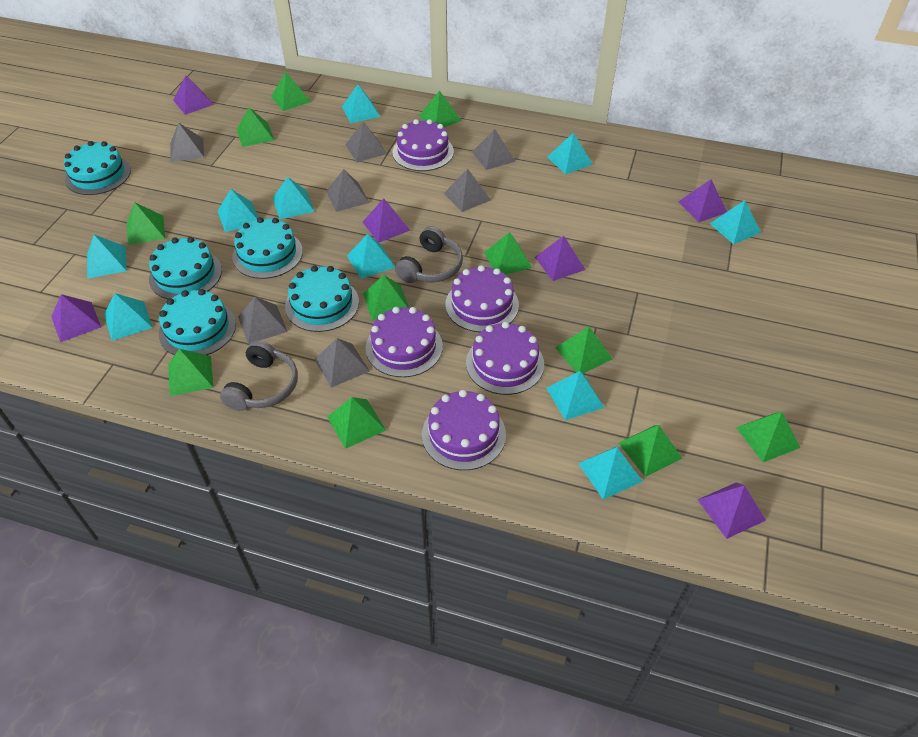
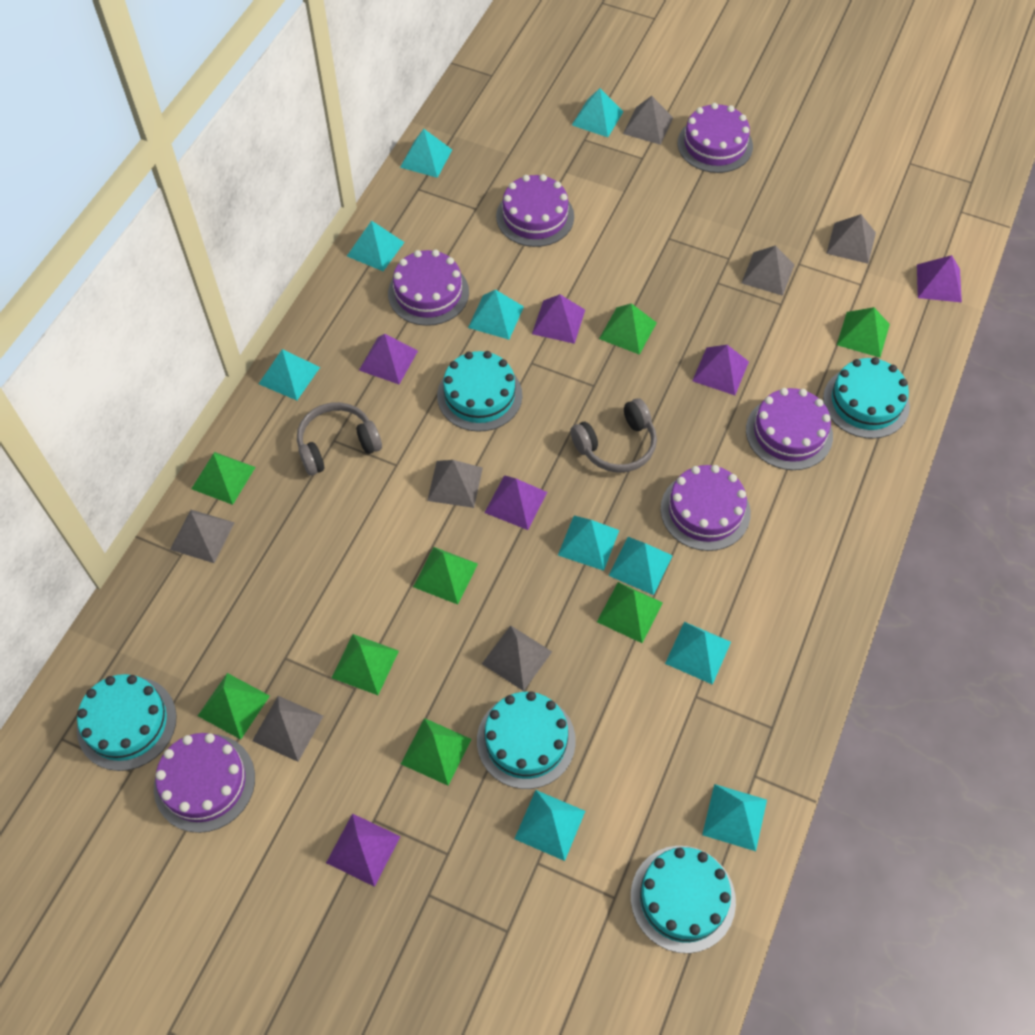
green pyramid: 11 -> 8
purple cake: 5 -> 6

